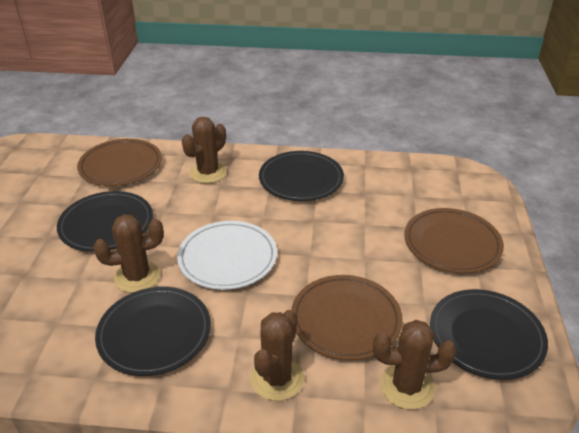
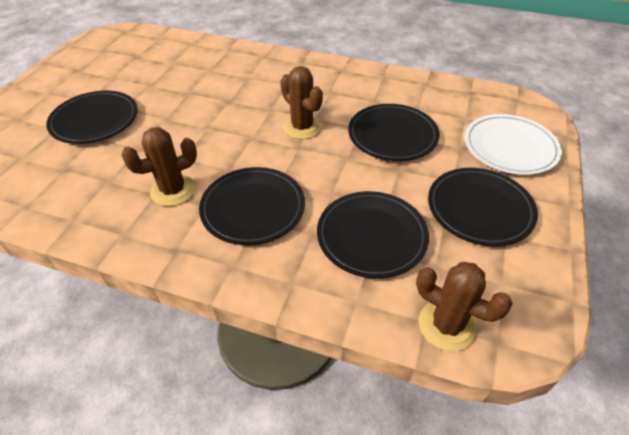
black plate: 4 -> 5
brown cactus: 4 -> 3
brown plate: 3 -> 0

